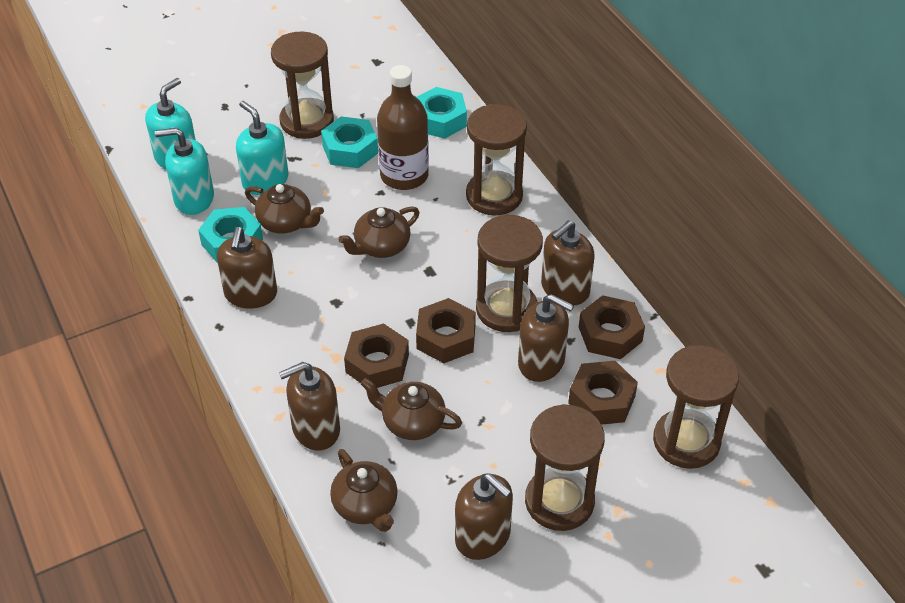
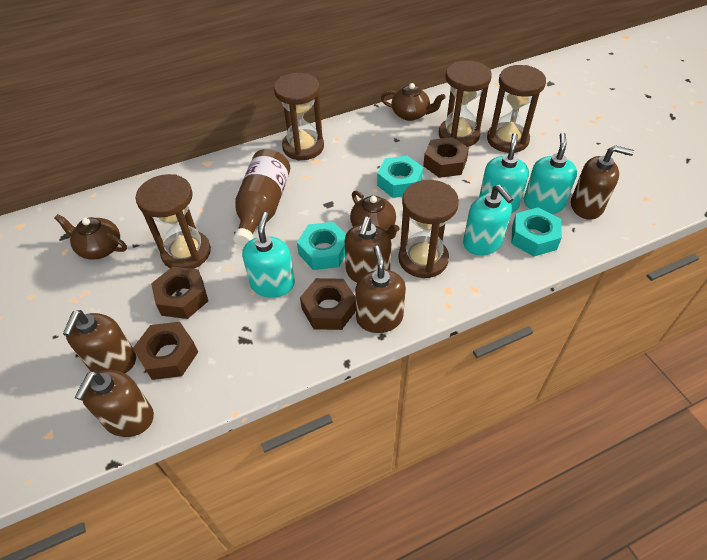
brown teapot: 4 -> 3
turquoise soap dispenser: 3 -> 4

